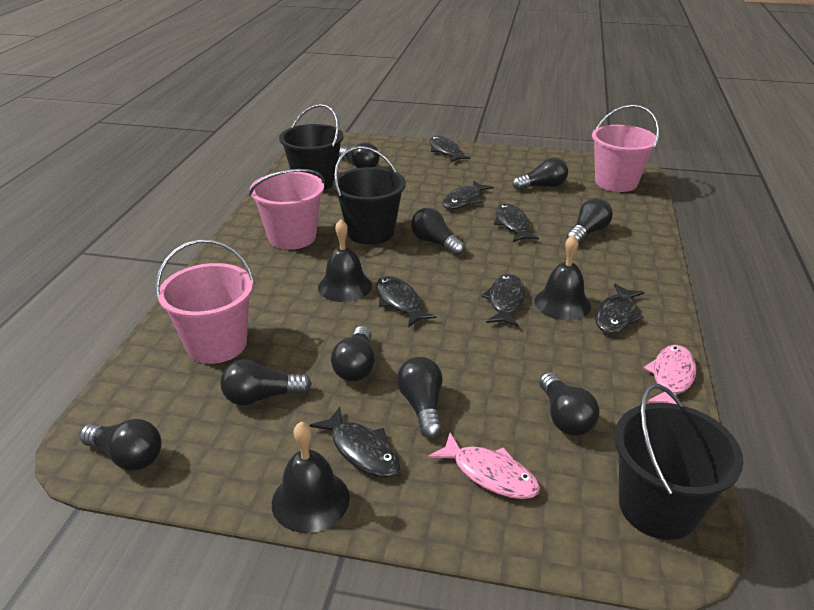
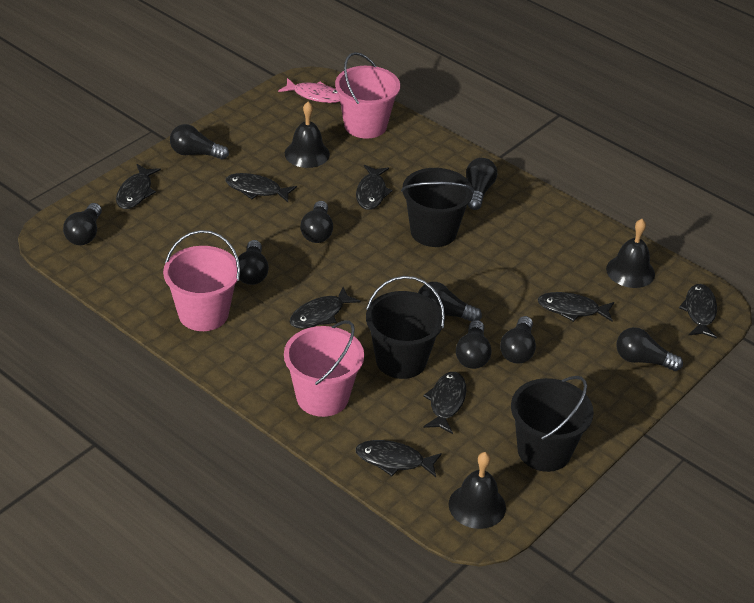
black fish: 7 -> 8
pink fish: 2 -> 1

